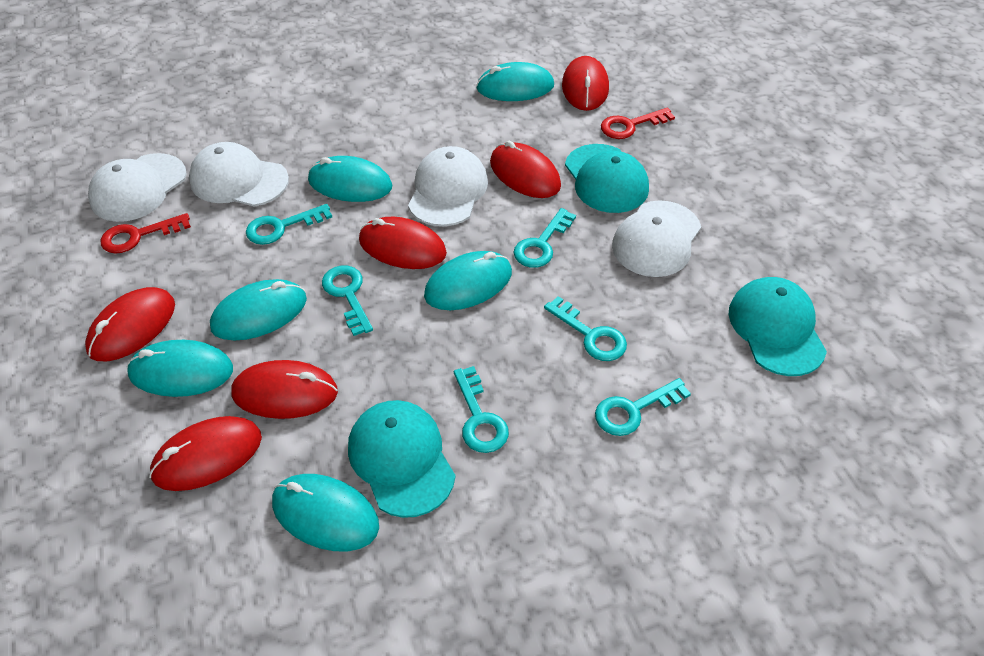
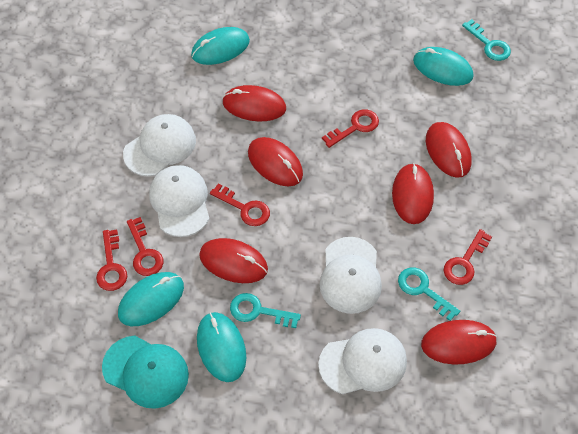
red key: 2 -> 5
turquoise cap: 3 -> 1
turquoise key: 6 -> 3
turquoise mouse: 6 -> 4

